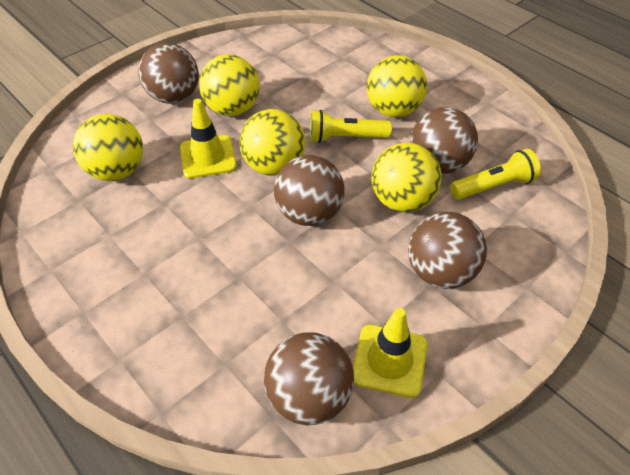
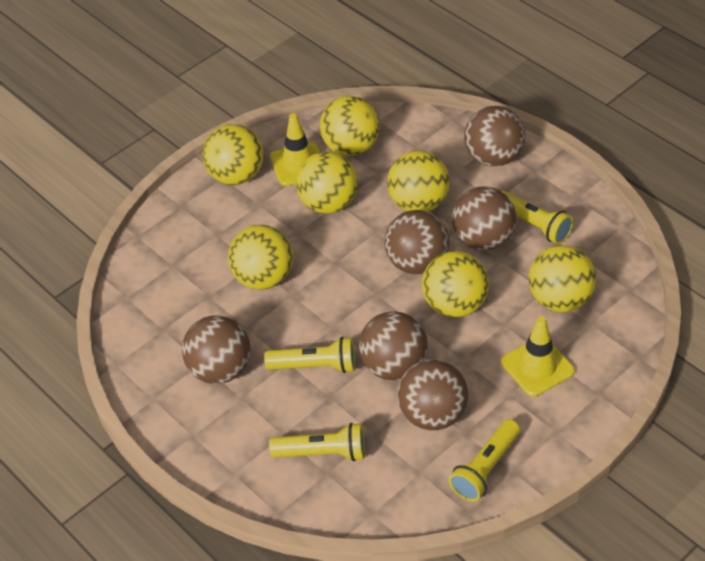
brown ball: 5 -> 6
yellow ball: 5 -> 7
yellow flashlight: 2 -> 4

